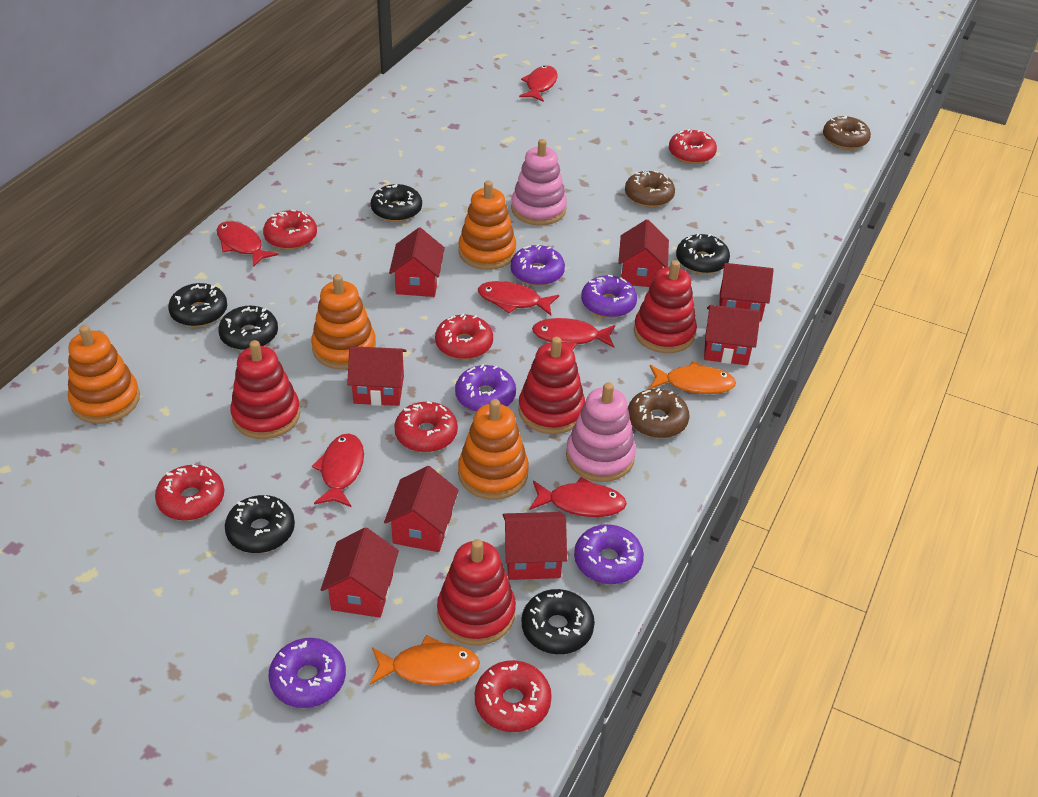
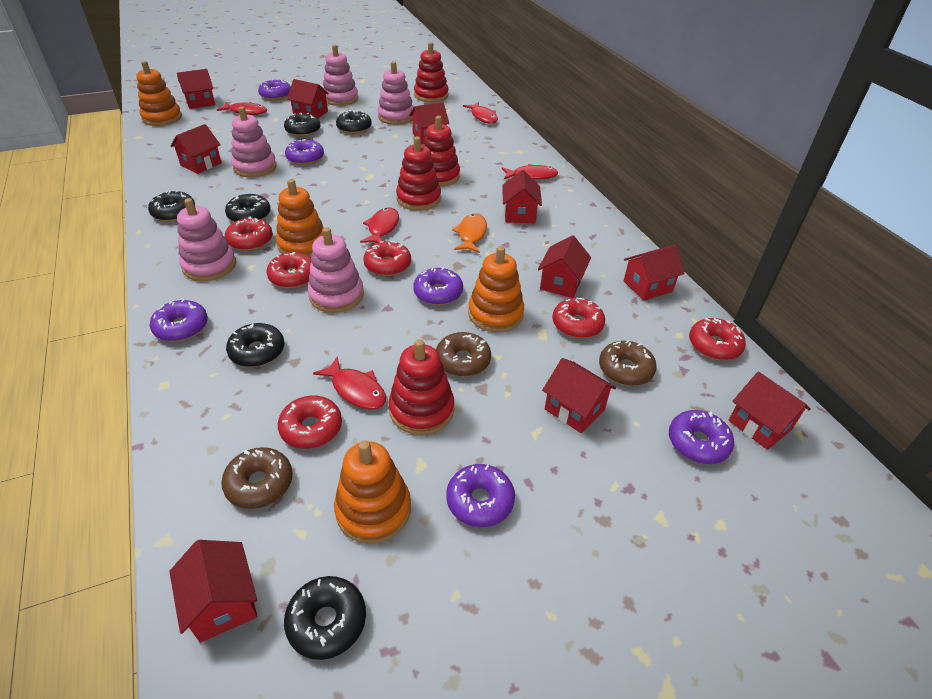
orange fish: 2 -> 1
pink stacking toy: 2 -> 5
purple donut: 5 -> 6
red fish: 6 -> 5
red house: 8 -> 10

